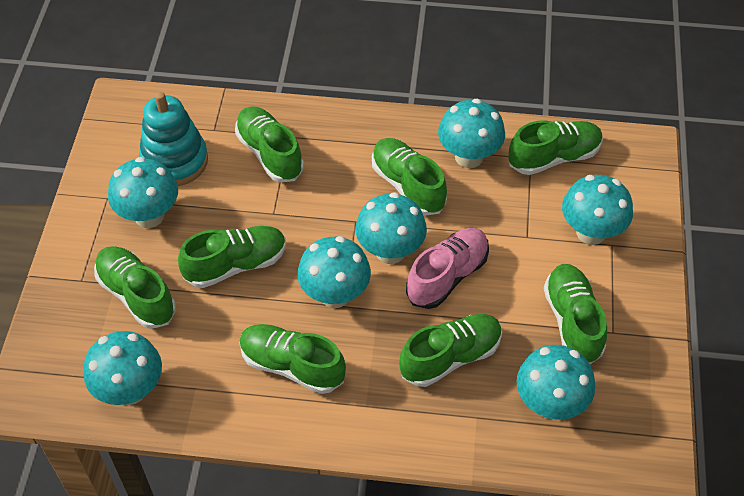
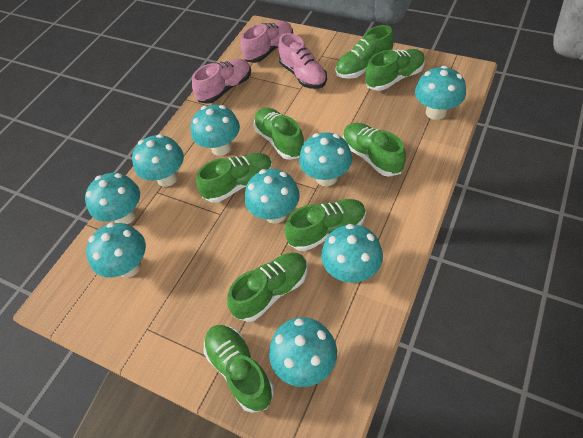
pink shoe: 1 -> 3
turquoise mushroom: 7 -> 9
turquoise stacking toy: 1 -> 0

